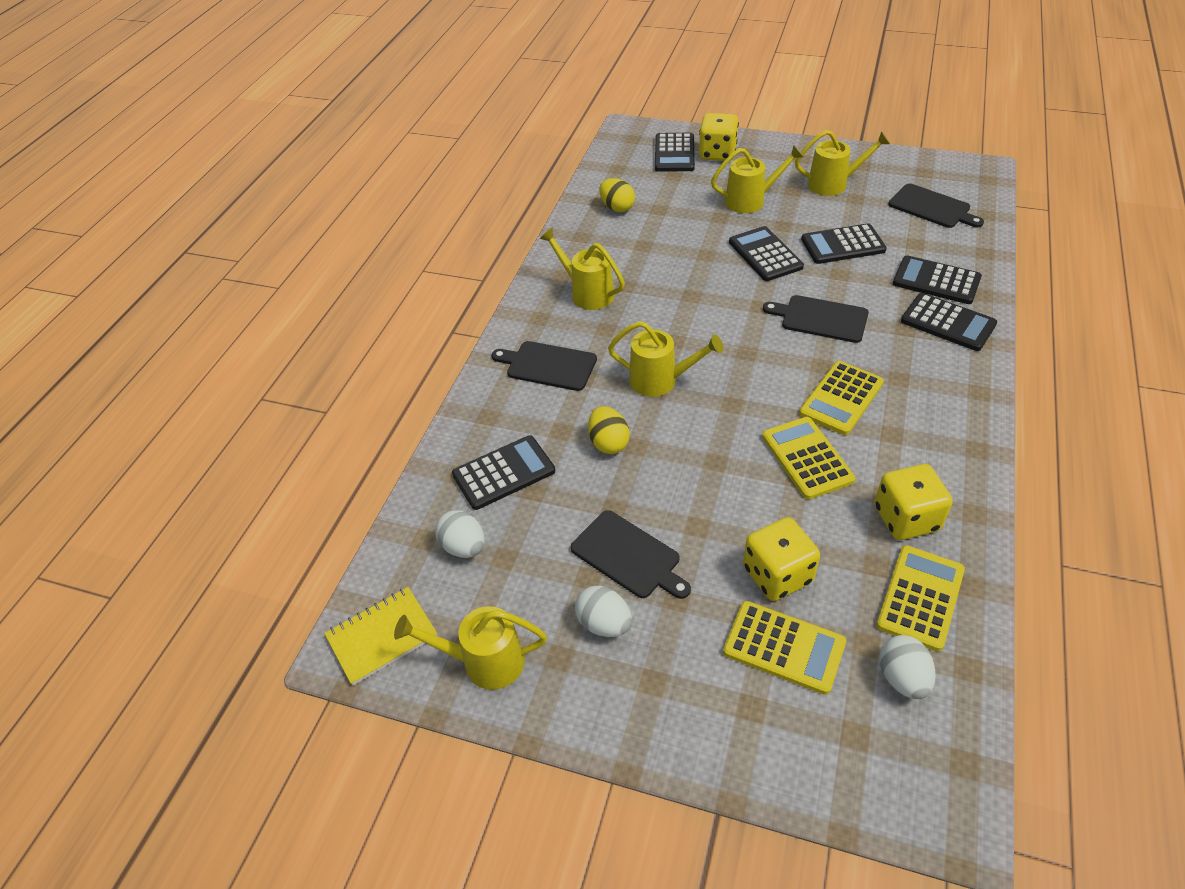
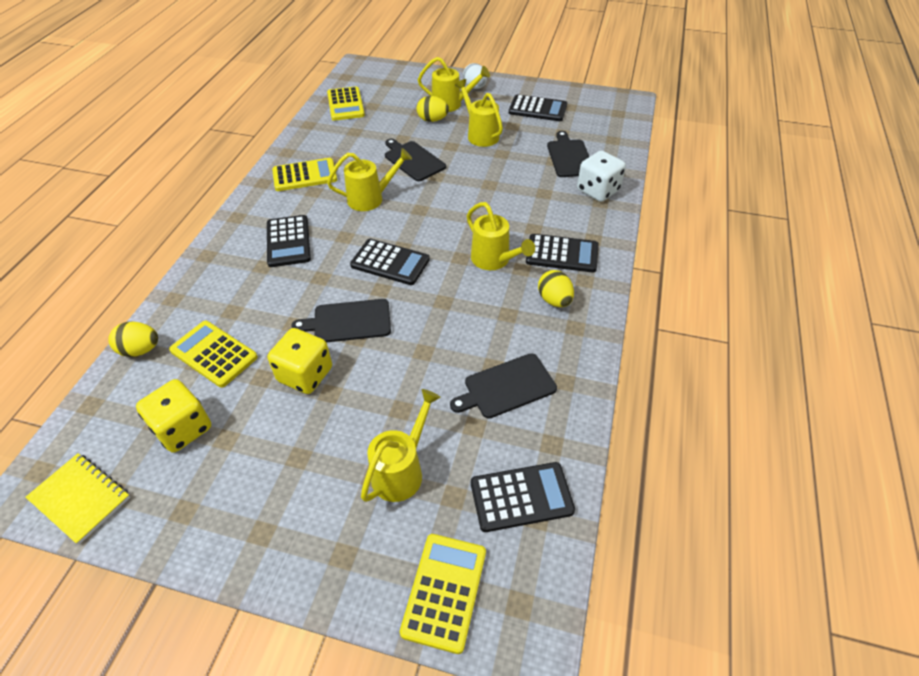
black calculator: 6 -> 5
white dice: 0 -> 1
white egg: 3 -> 1
yellow dice: 3 -> 2
yellow egg: 2 -> 3

